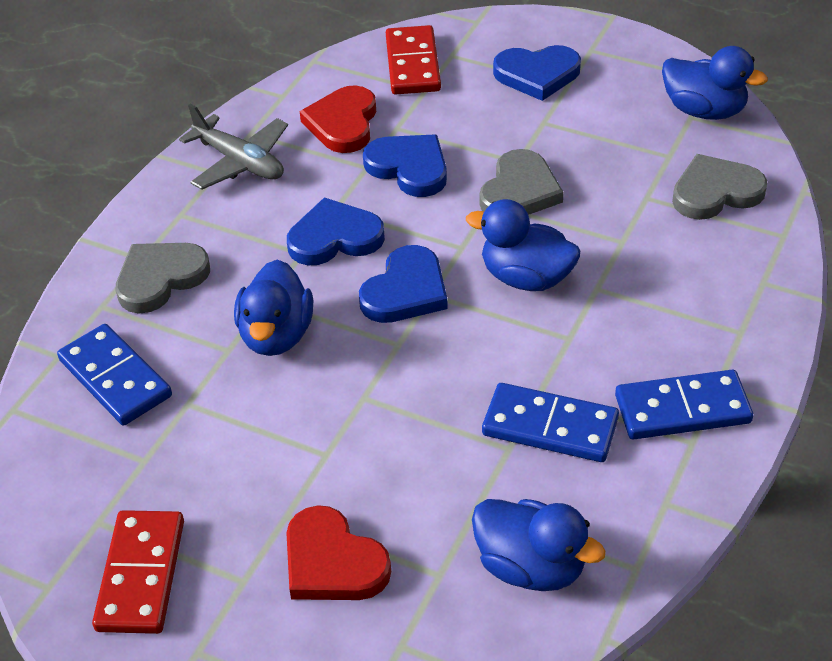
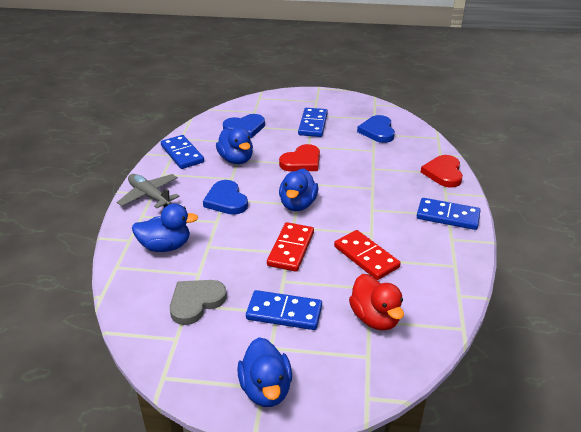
blue domino: 3 -> 4
blue heart: 4 -> 3
grey heart: 3 -> 1
red duck: 0 -> 1

